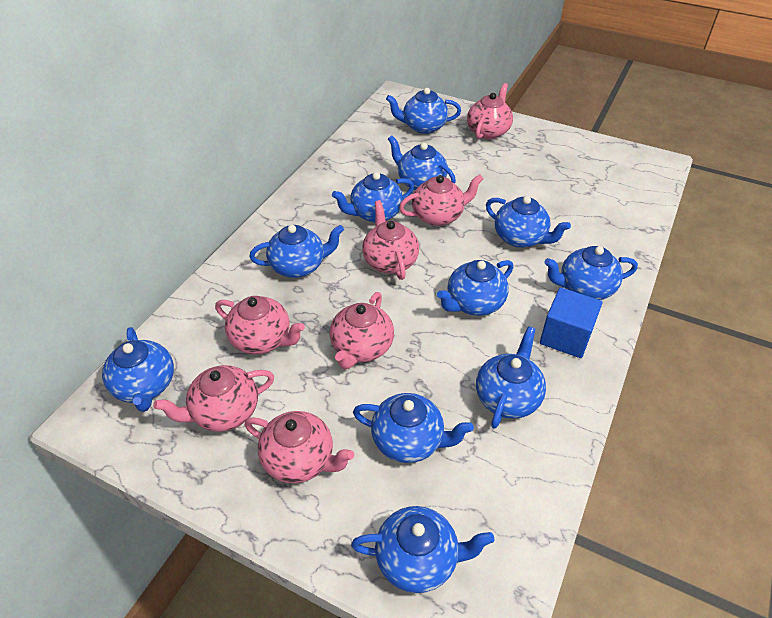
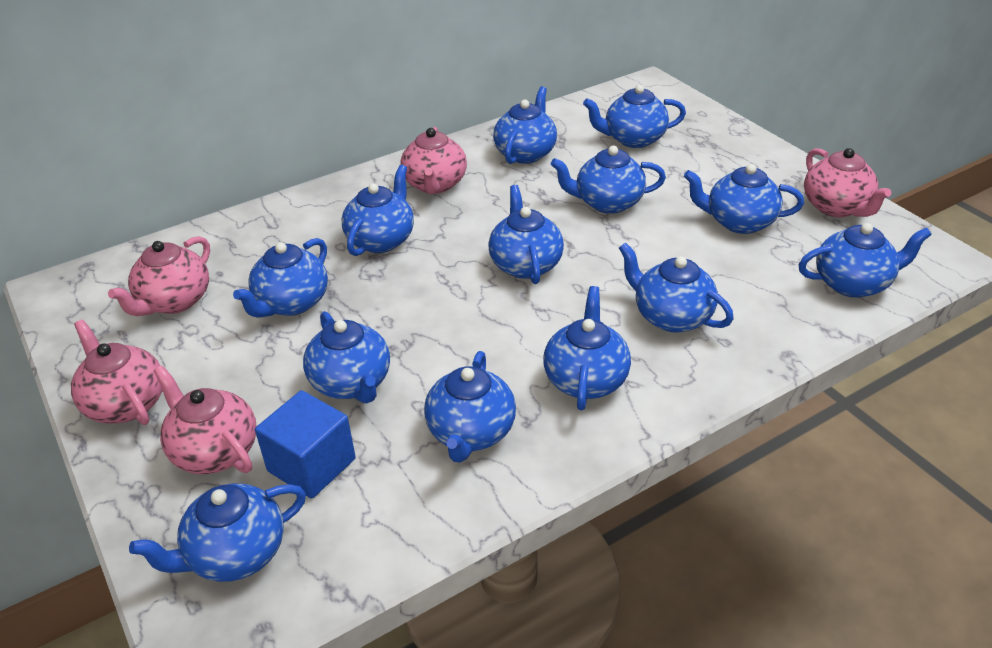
blue teapot: 11 -> 13
pink teapot: 7 -> 5

